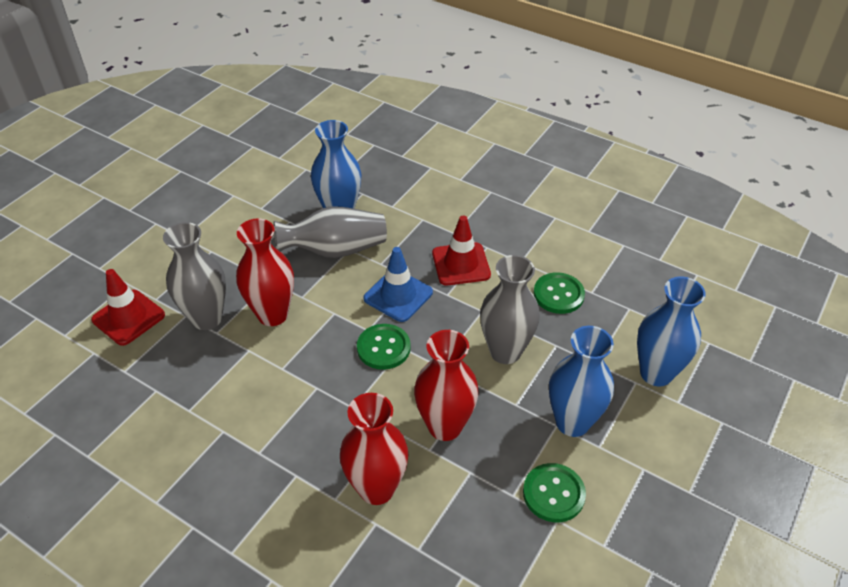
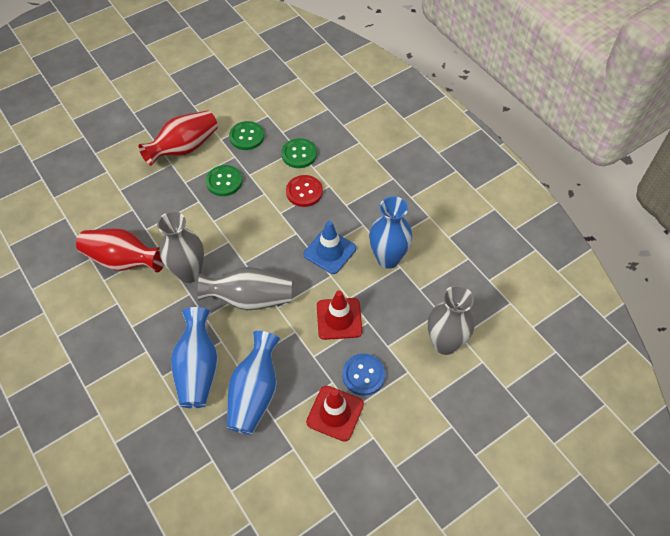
blue button: 0 -> 1
red button: 0 -> 1
red vase: 3 -> 2

